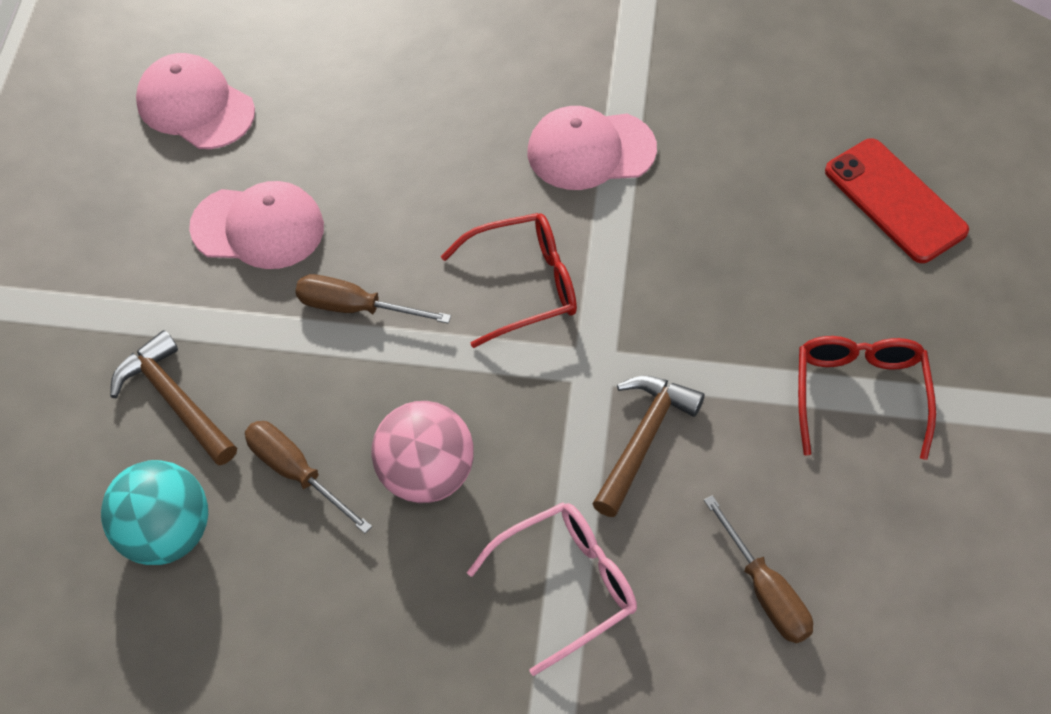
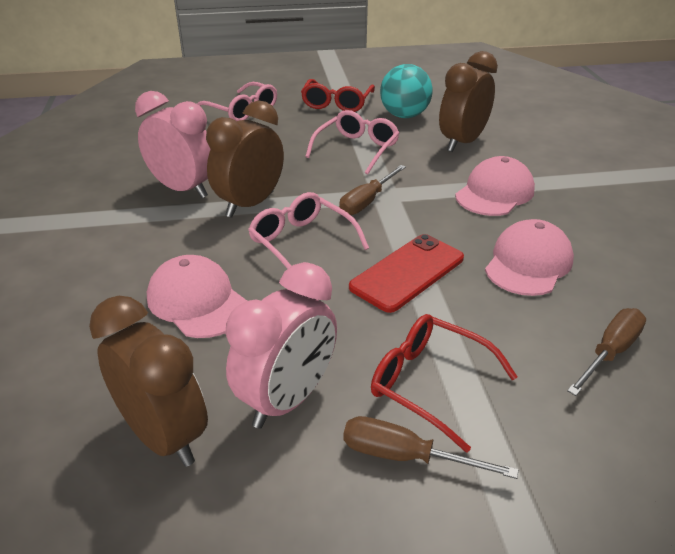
brown clock: 0 -> 3
brown hammer: 2 -> 0
pink ball: 1 -> 0
pink clock: 0 -> 2
pink glasses: 1 -> 3

